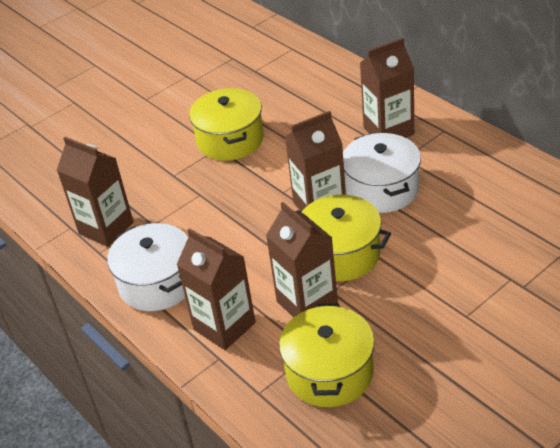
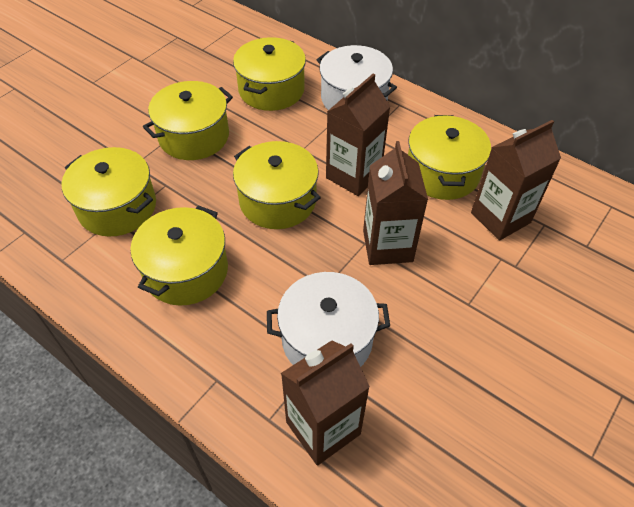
brown carton: 5 -> 4
yellow pot: 3 -> 6

